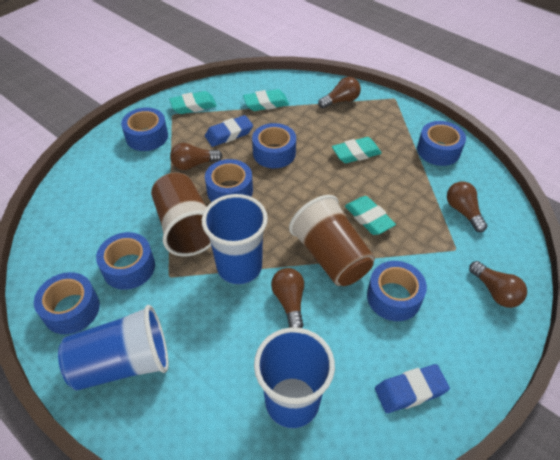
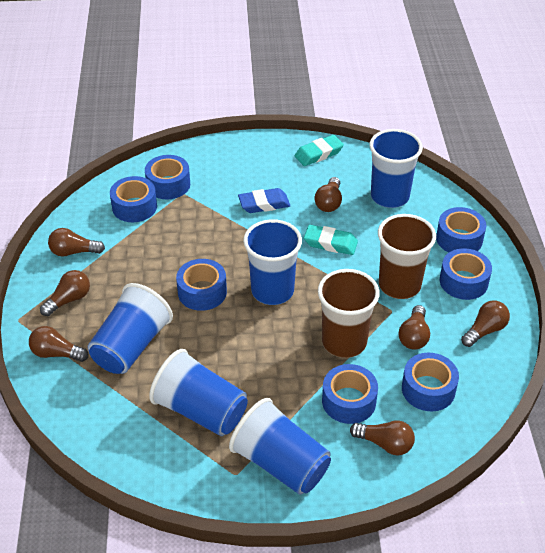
blue cup: 3 -> 5
blue eraser: 2 -> 1
brown light bulb: 5 -> 7
turquoise eraser: 4 -> 2

